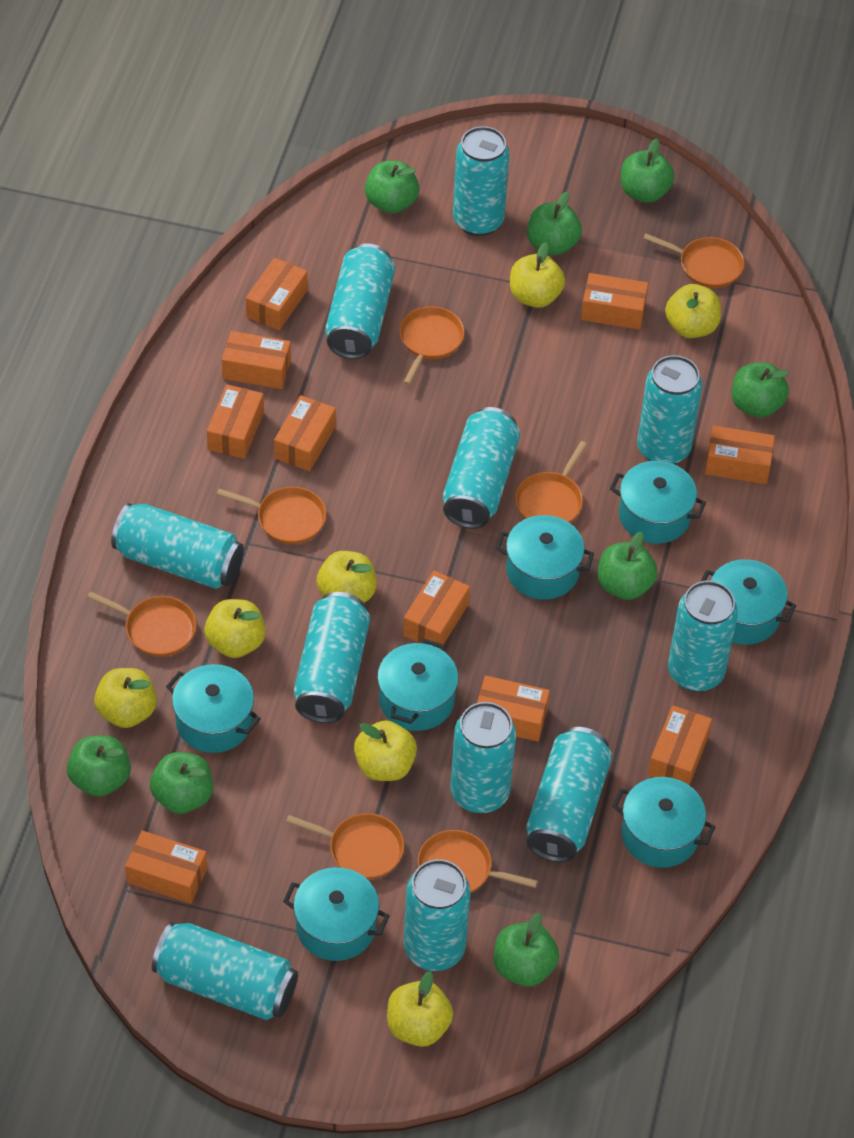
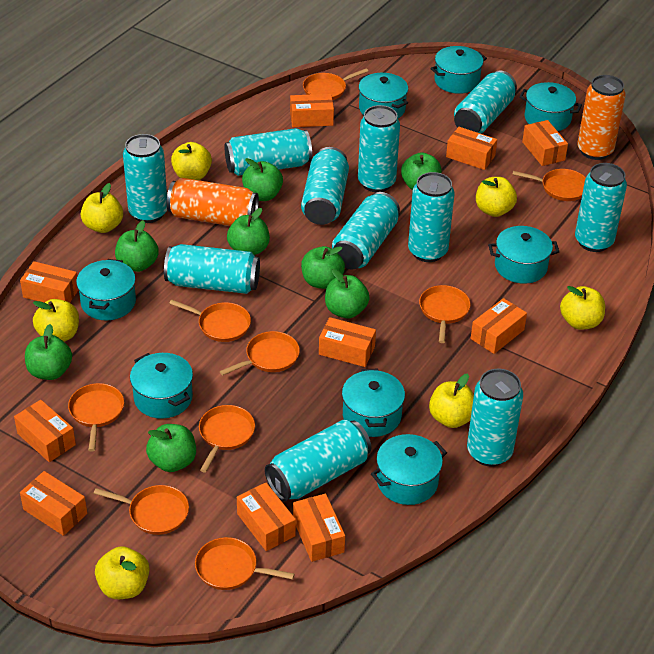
orange can: 0 -> 2
orange pan: 7 -> 9
turquoise pot: 7 -> 8

